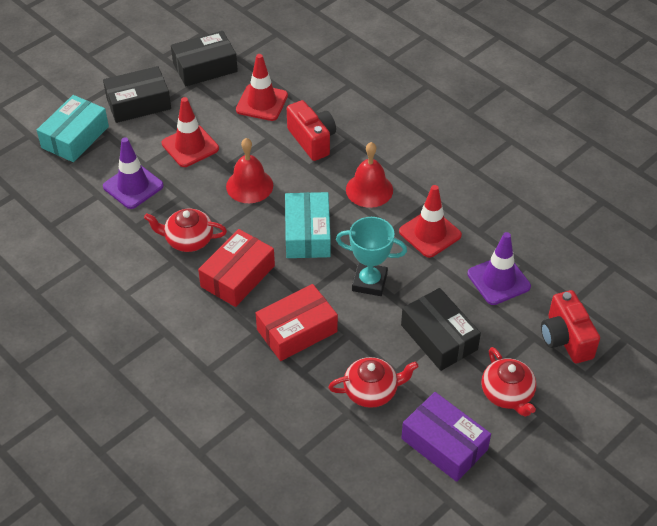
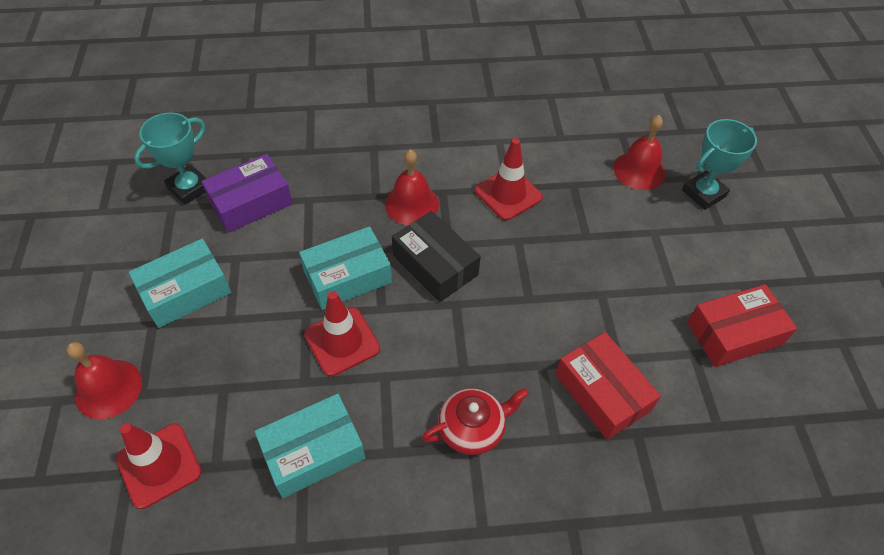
black box: 3 -> 1
purple traffic cone: 2 -> 0
red bell: 2 -> 3
red camera: 2 -> 0
red teapot: 3 -> 1
turquoise box: 2 -> 3
turquoise trophy: 1 -> 2

